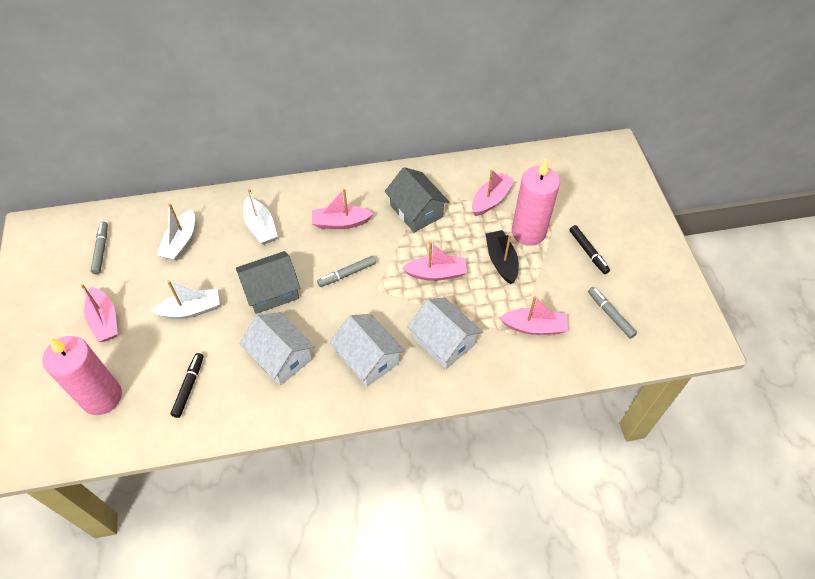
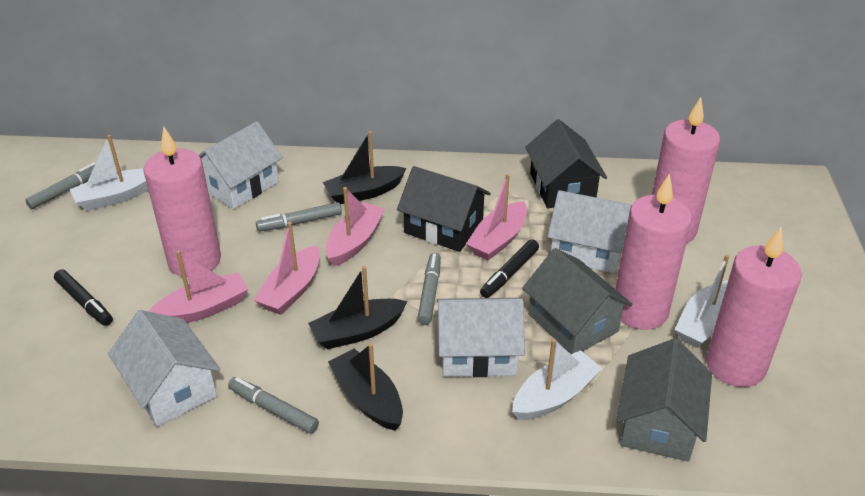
black boat: 1 -> 3
black house: 0 -> 2
grey marker: 3 -> 4
pink boat: 5 -> 4
pink candle: 2 -> 4
white house: 3 -> 4

